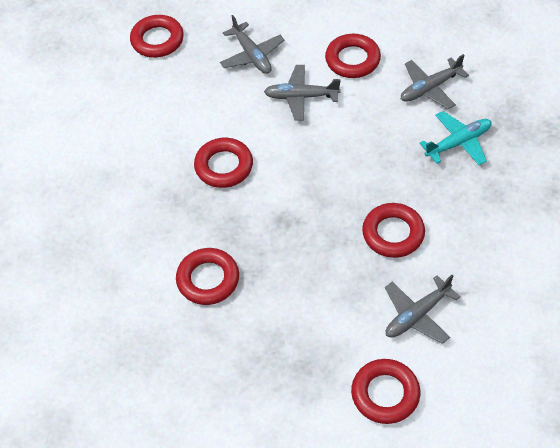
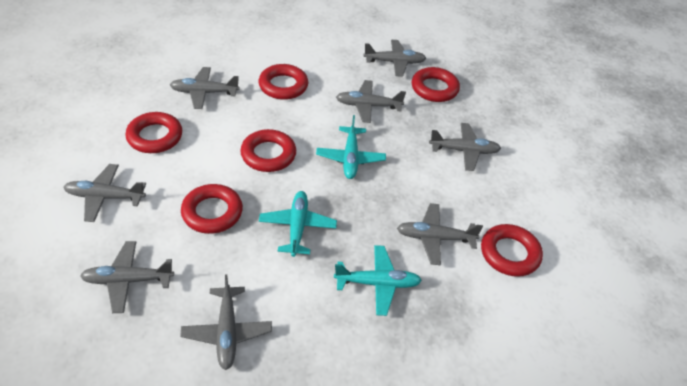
grey plane: 4 -> 8
turquoise plane: 1 -> 3

